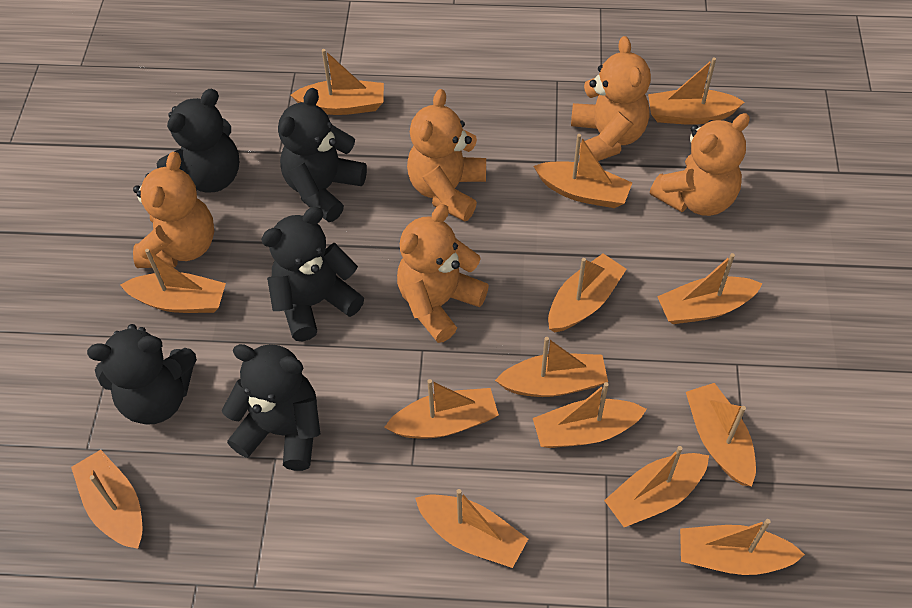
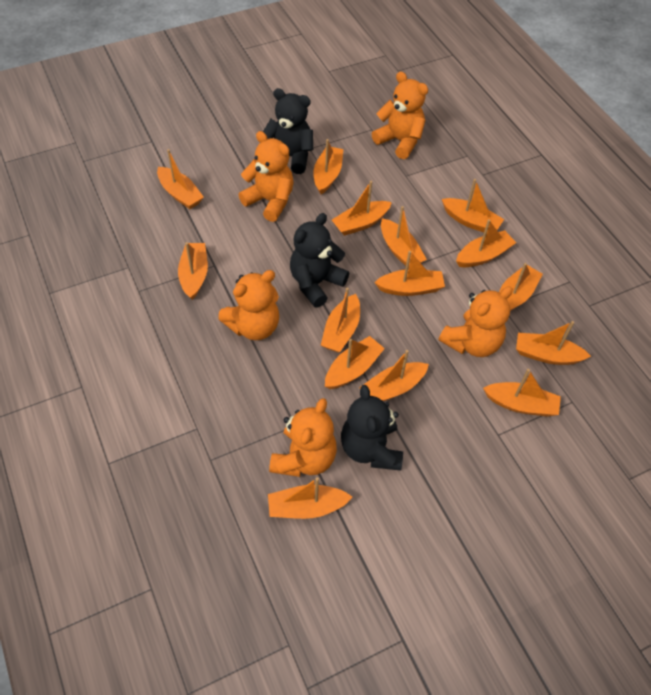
black teddy bear: 5 -> 3
orange boat: 14 -> 15

